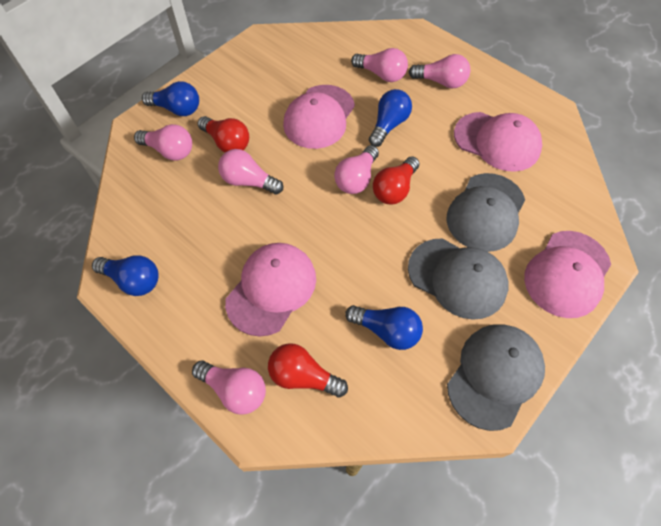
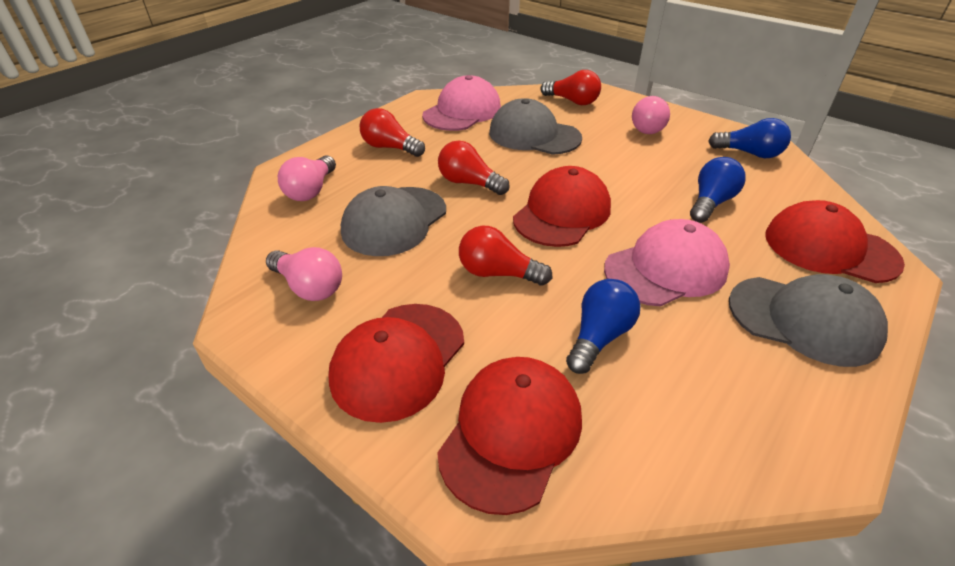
blue light bulb: 4 -> 3
pink cap: 4 -> 2
pink light bulb: 6 -> 3
red cap: 0 -> 4
red light bulb: 3 -> 4

